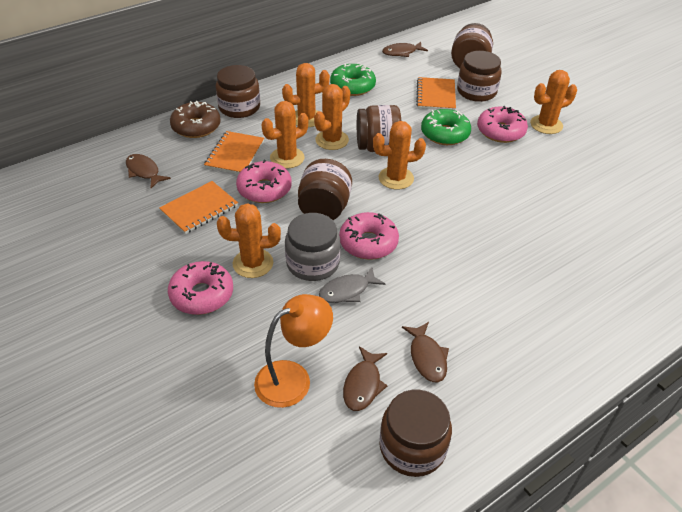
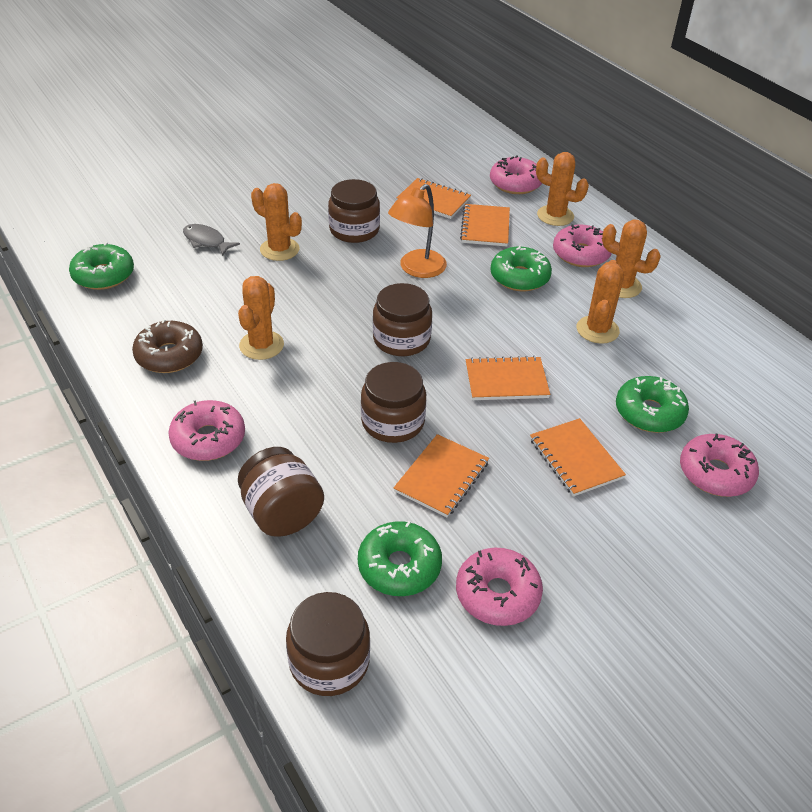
brown fish: 4 -> 0
brown jar: 6 -> 5
green donut: 2 -> 4
grey jar: 1 -> 0
orange cactus: 6 -> 5
orange notebook: 3 -> 5
pink donut: 4 -> 5

